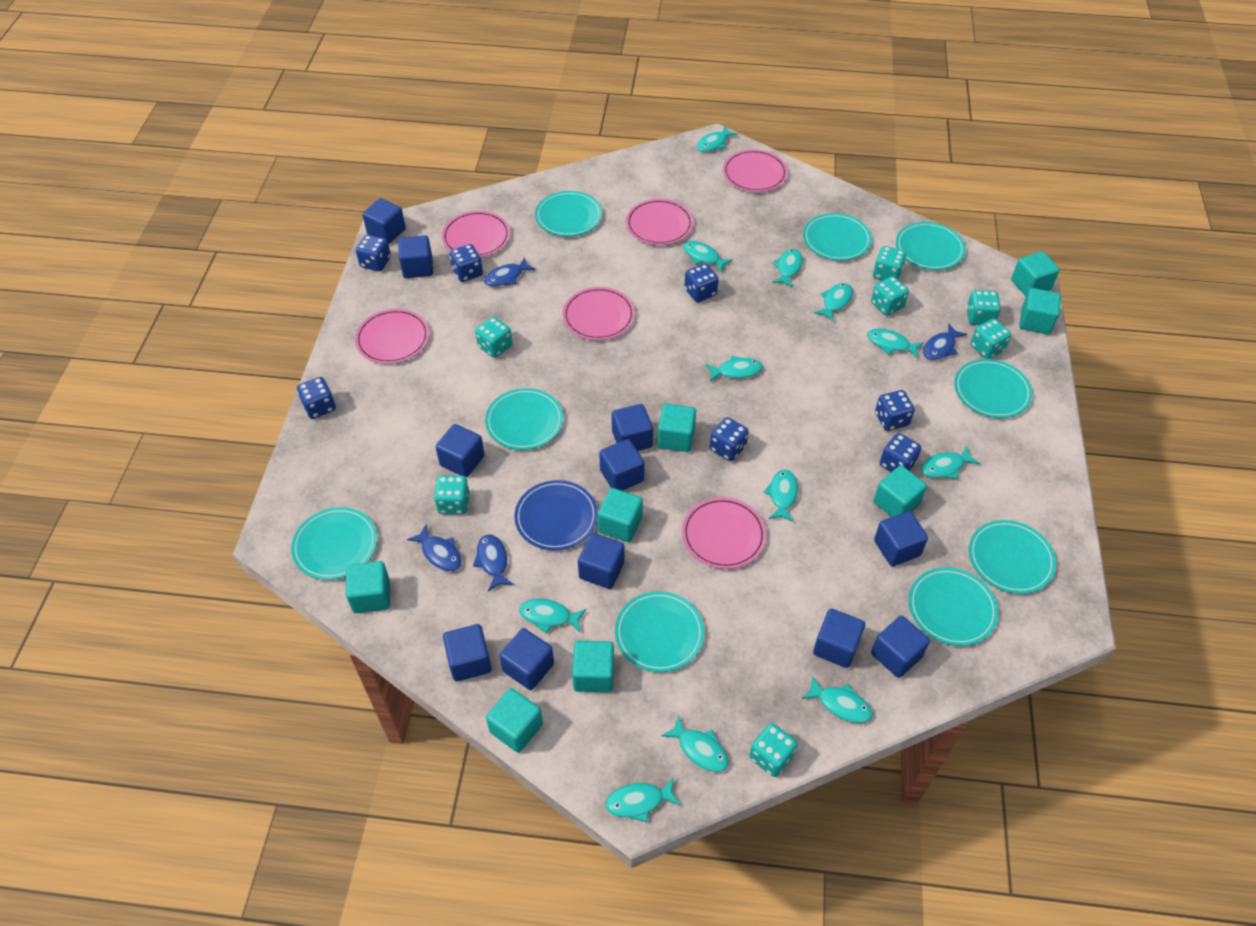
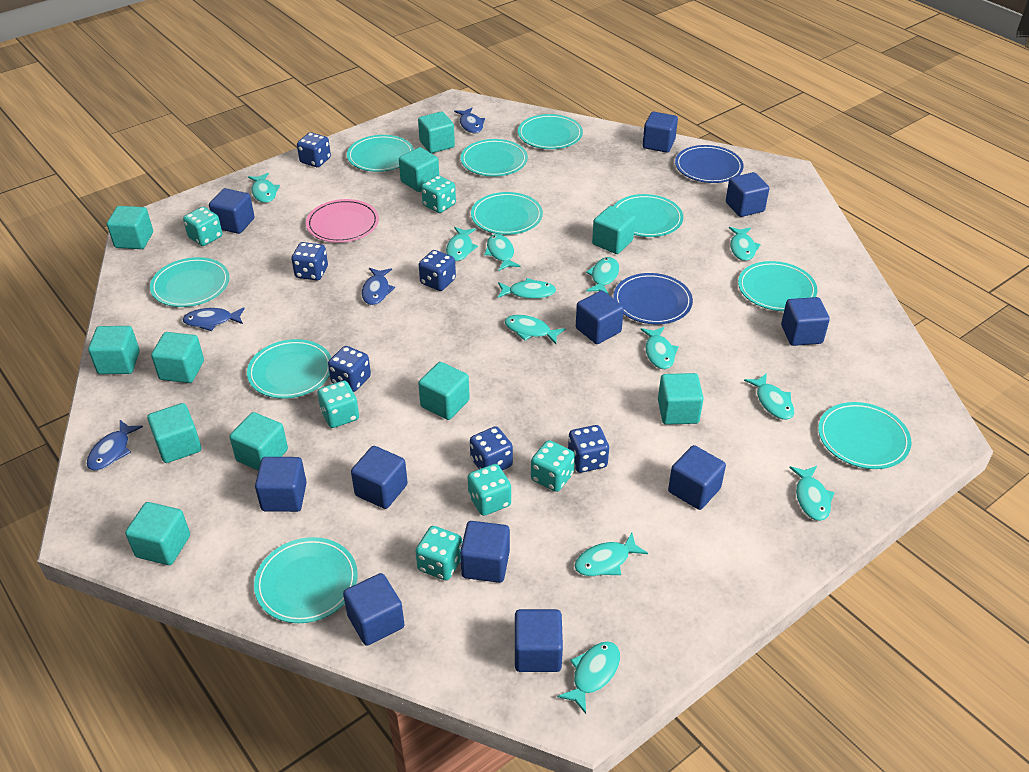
blue dice: 7 -> 6
blue plate: 1 -> 2
pink plate: 6 -> 1
turquoise cube: 8 -> 11
turquoise dice: 7 -> 6
turquoise plate: 9 -> 10

